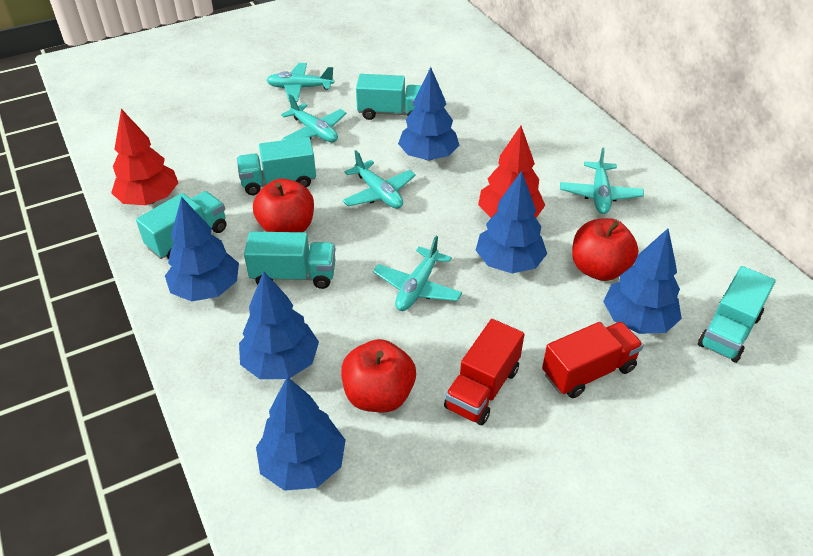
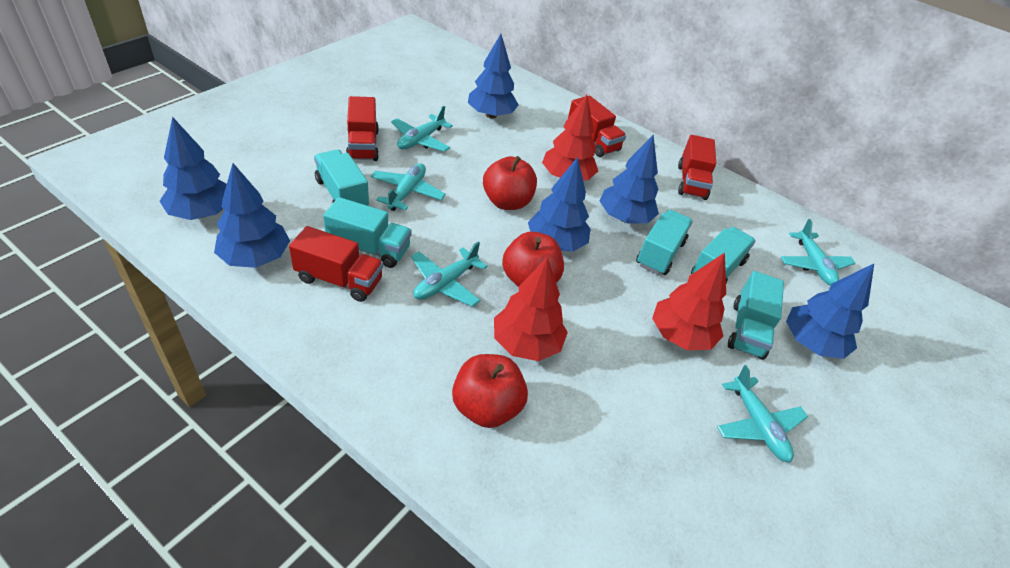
red tree: 2 -> 3
red truck: 2 -> 4

